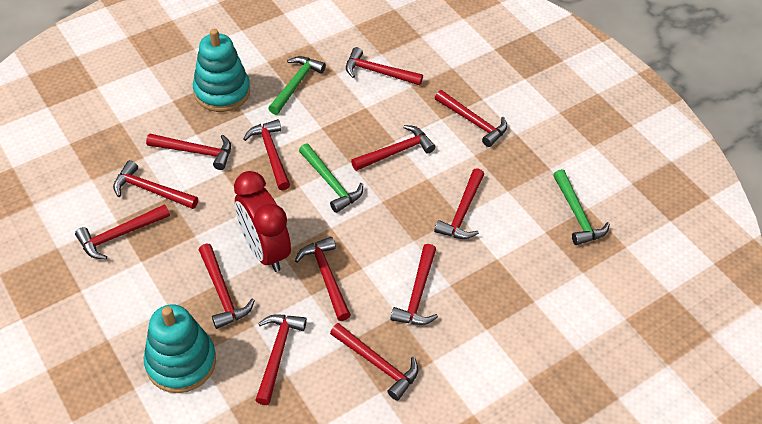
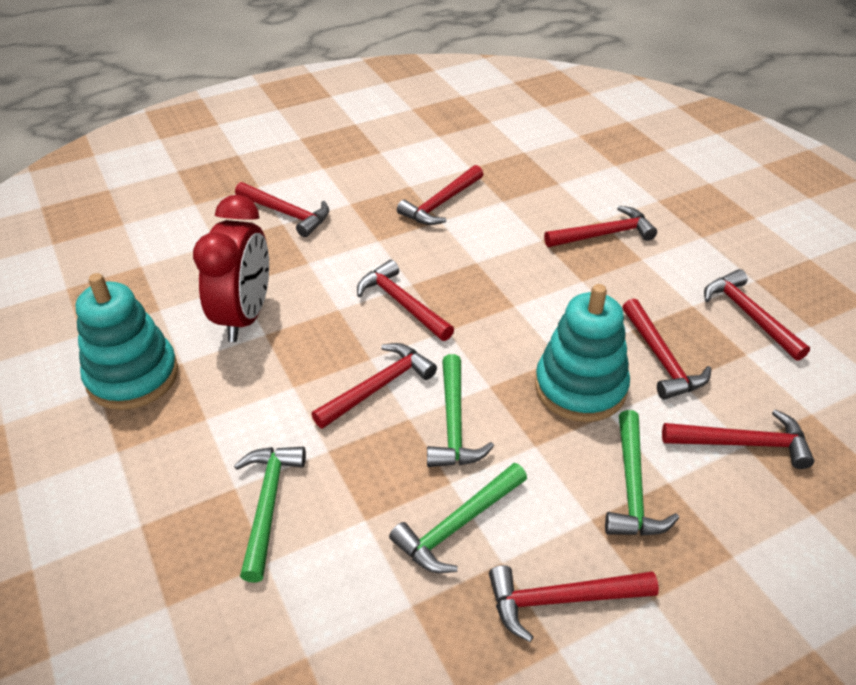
green hammer: 3 -> 4
red hammer: 13 -> 9

